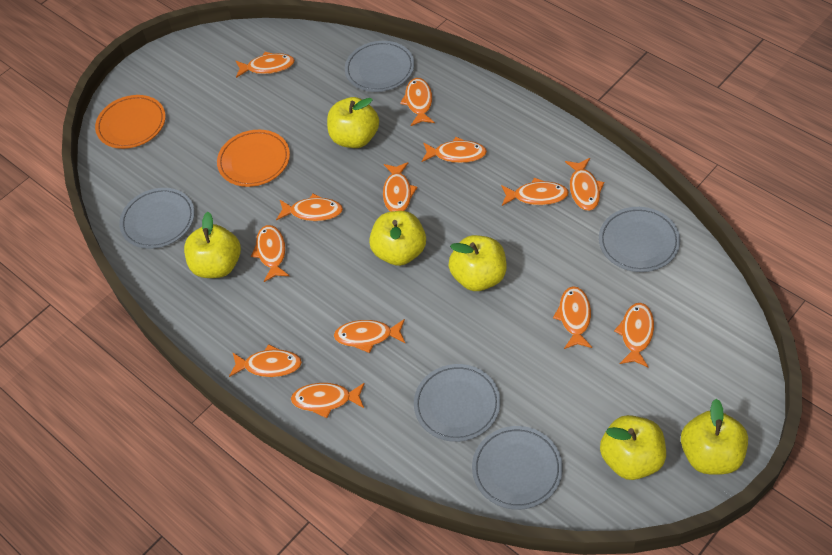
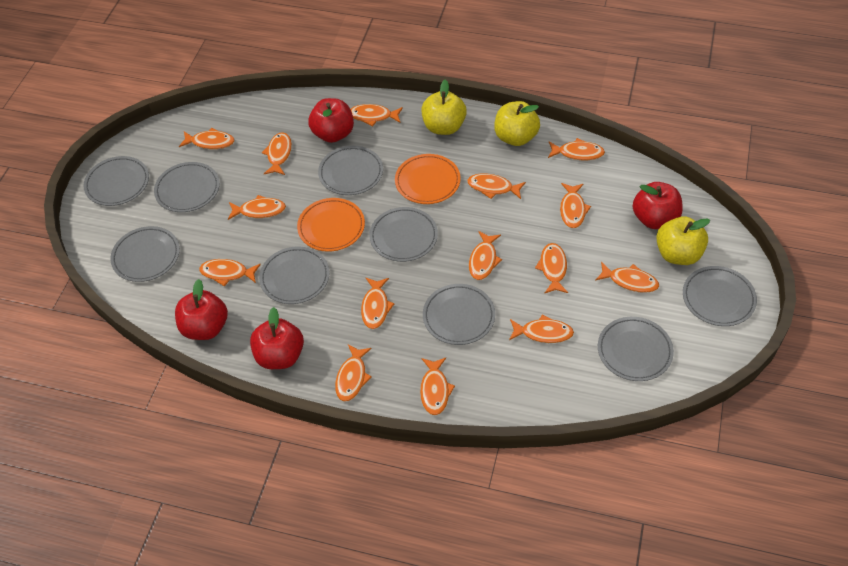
grey plate: 5 -> 9
orange fish: 13 -> 15
red apple: 0 -> 4
yellow apple: 6 -> 3

